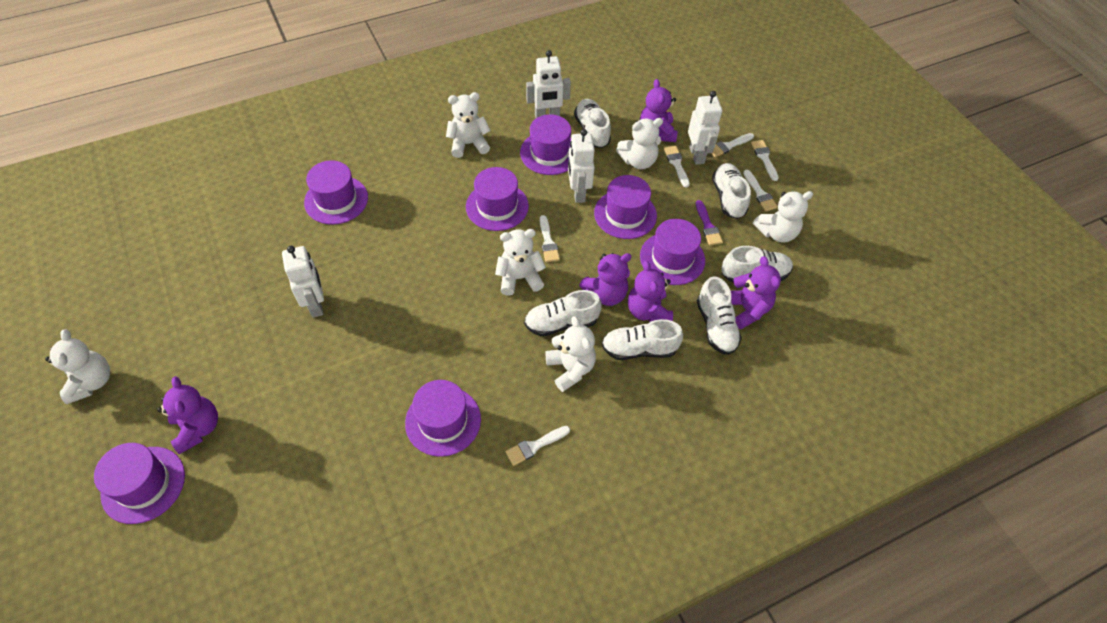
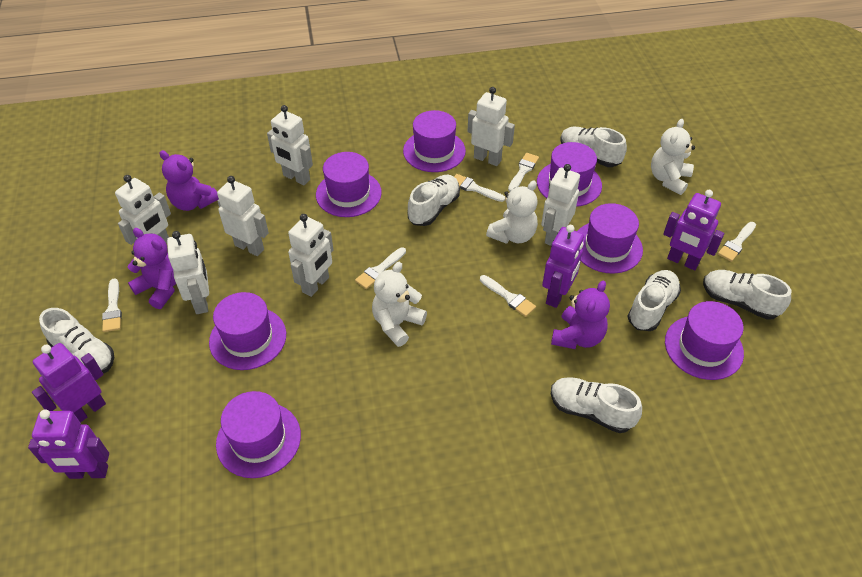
purple brush: 1 -> 0
purple robot: 0 -> 4
purple teddy bear: 5 -> 3
white robot: 4 -> 7
white teddy bear: 6 -> 3

